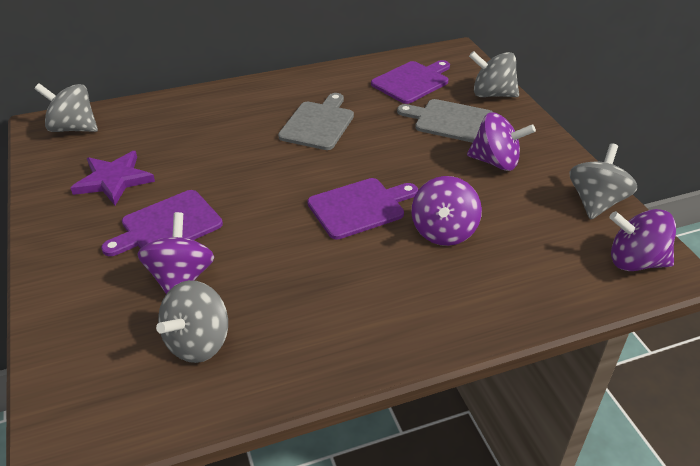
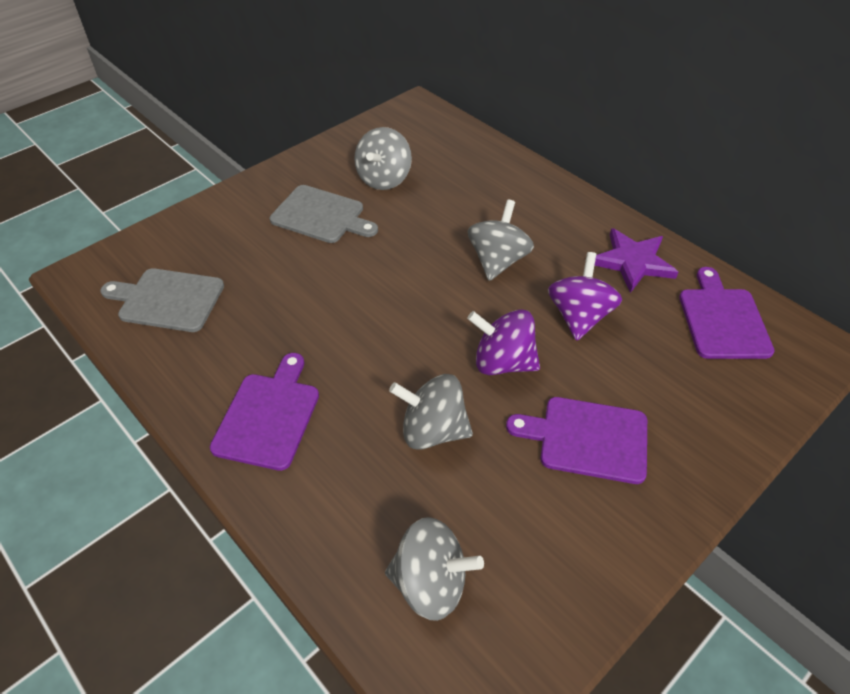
purple spinning top: 4 -> 2

